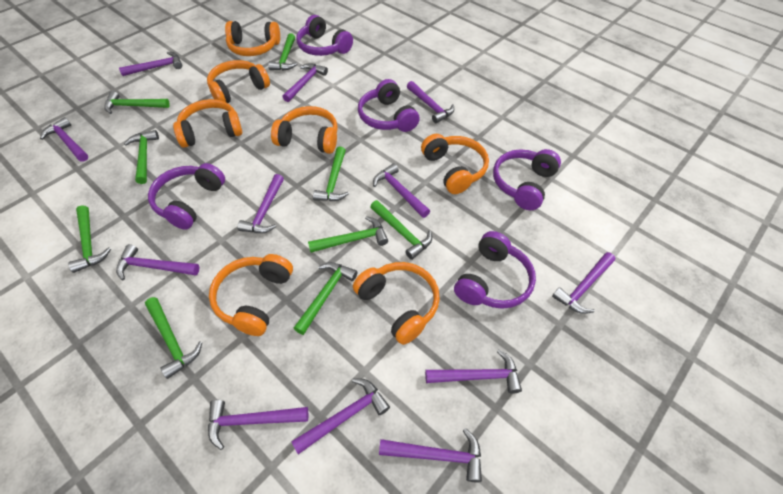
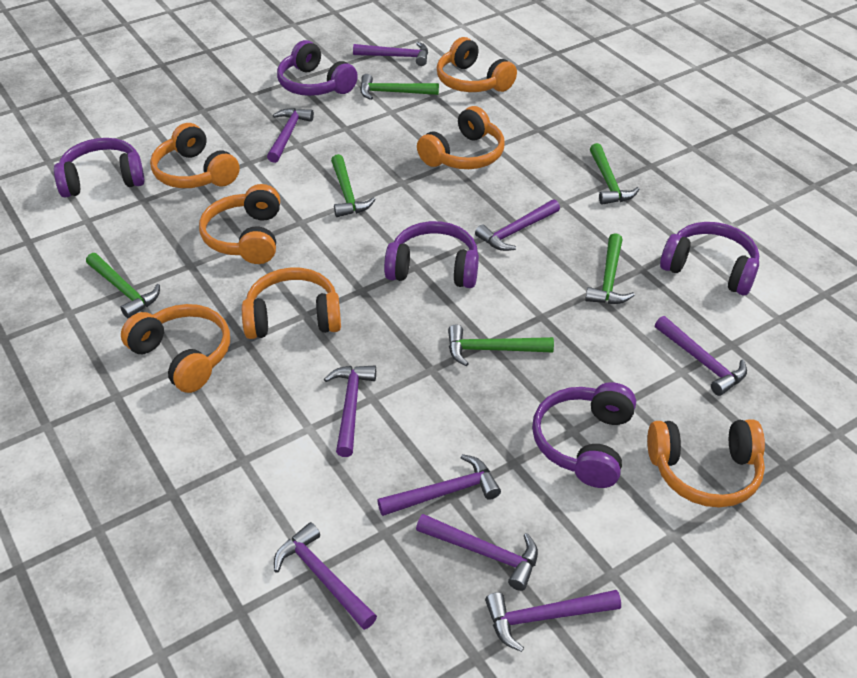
green hammer: 9 -> 6
purple hammer: 12 -> 9

